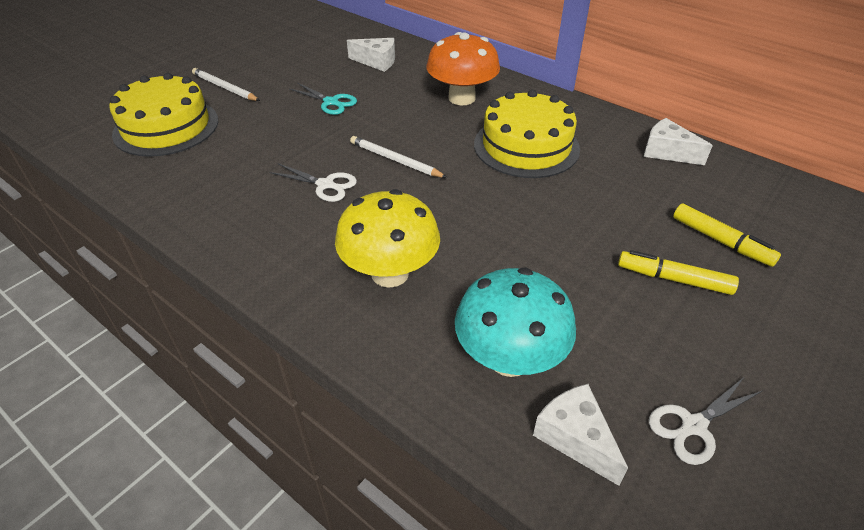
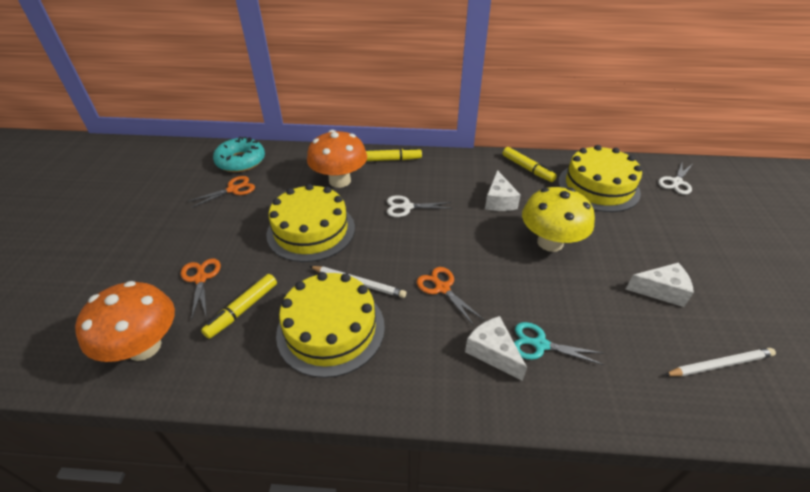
orange mushroom: 1 -> 2
orange scissors: 0 -> 3
turquoise donut: 0 -> 1
turquoise mushroom: 1 -> 0
yellow cake: 2 -> 3
yellow marker: 2 -> 3

